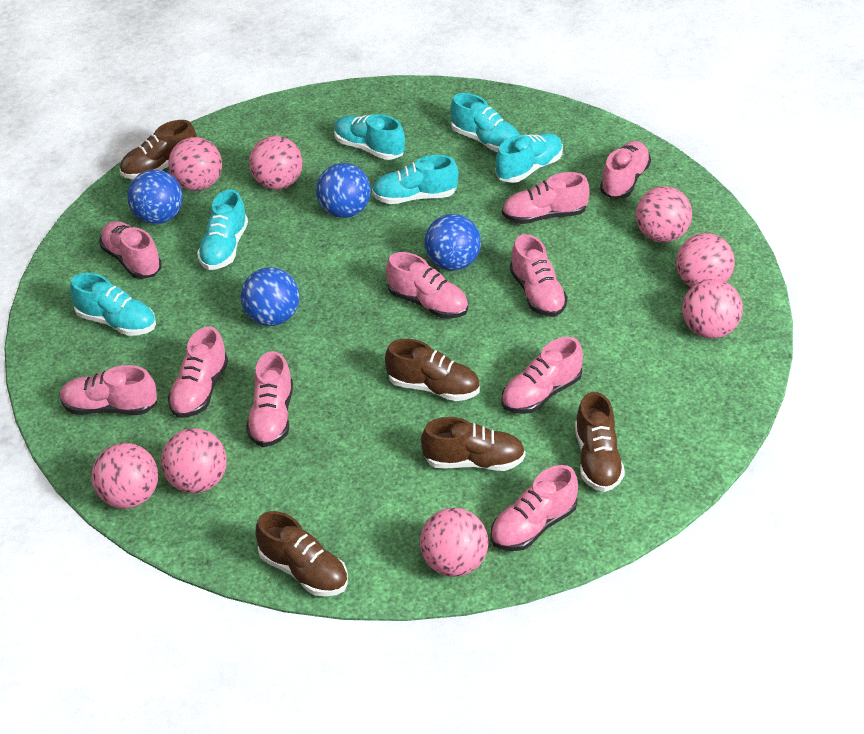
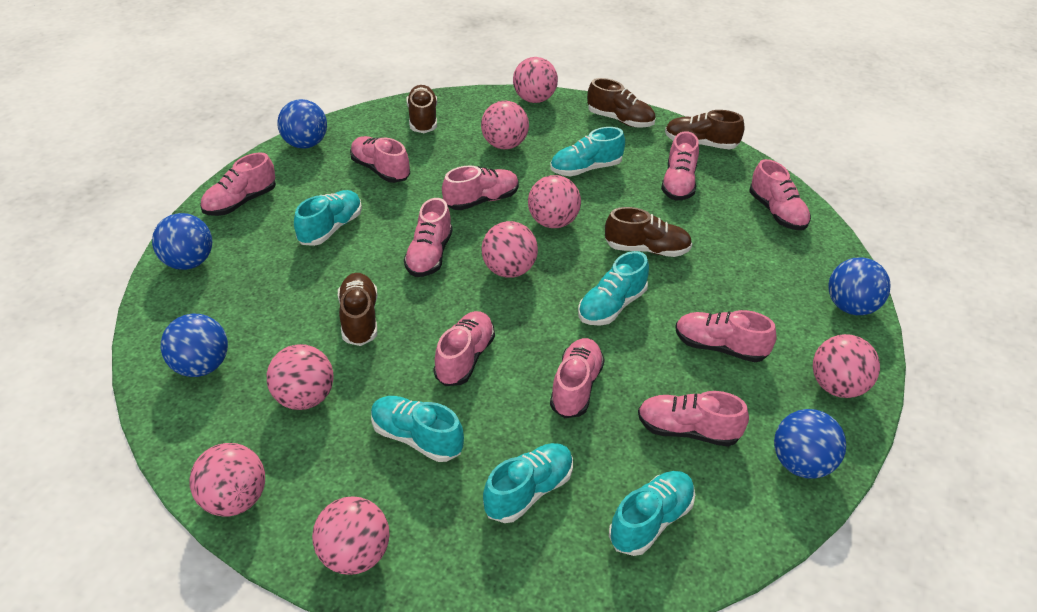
blue ball: 4 -> 5

